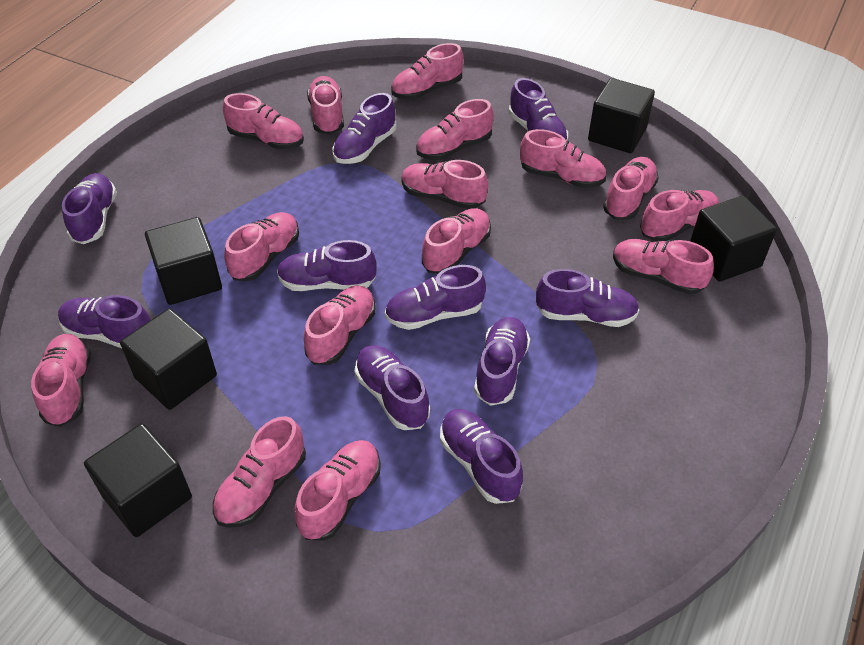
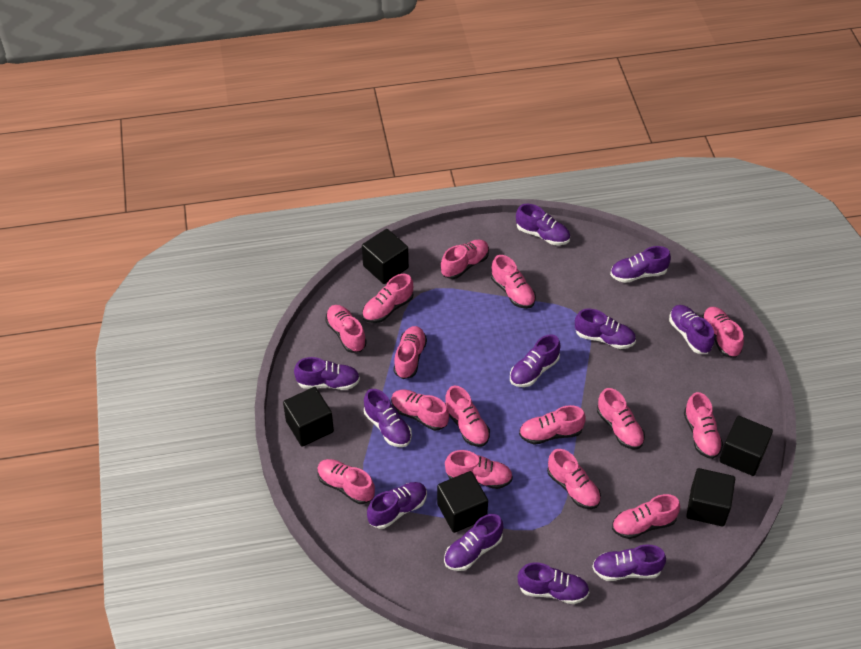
purple shoe: 10 -> 11

